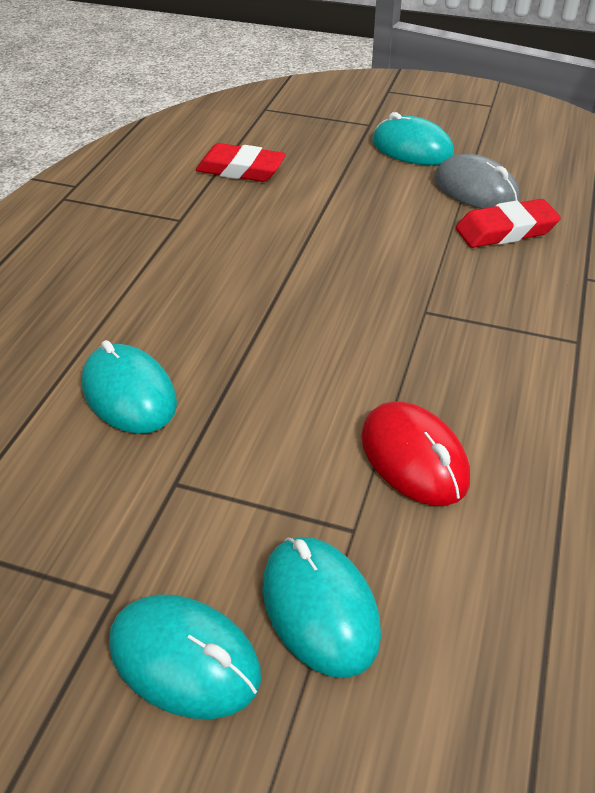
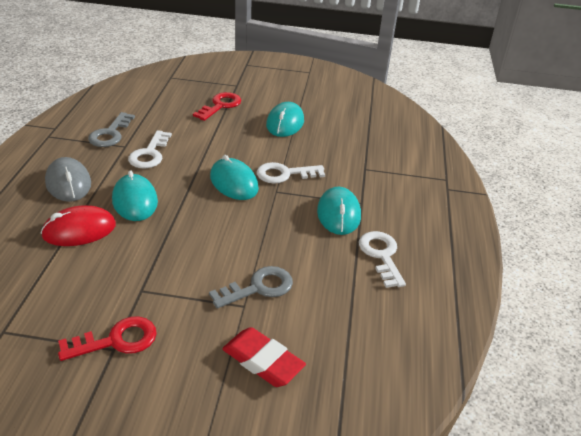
grey key: 0 -> 2
red eraser: 2 -> 1
red key: 0 -> 2
white key: 0 -> 3

